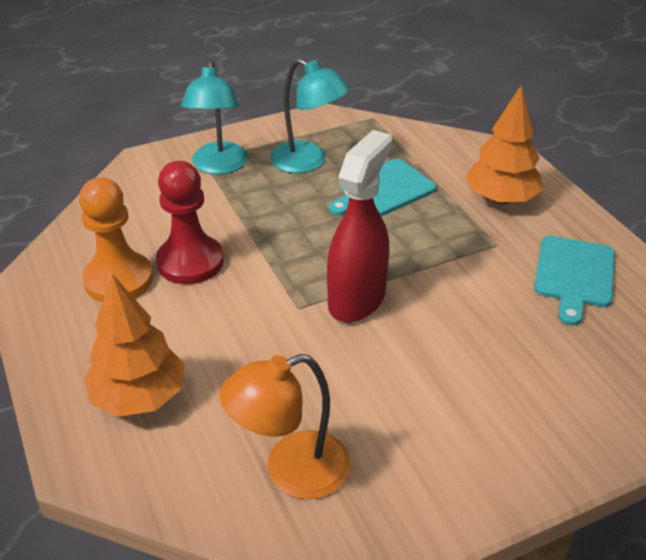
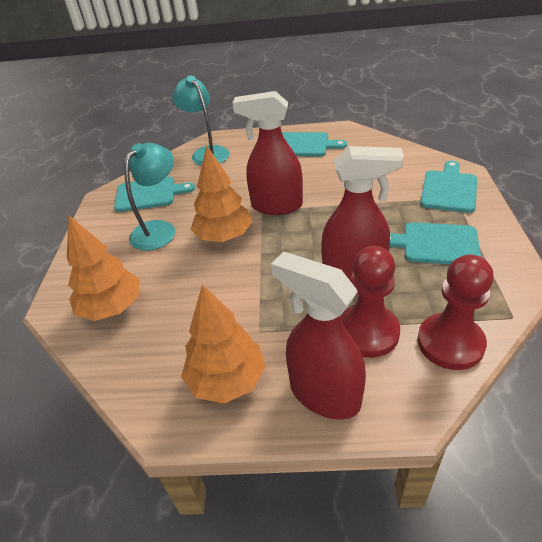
orange lamp: 1 -> 0
orange pawn: 1 -> 0
orange tree: 2 -> 3
red pawn: 1 -> 2
red spray bottle: 1 -> 3
turquoise cutting board: 2 -> 4

